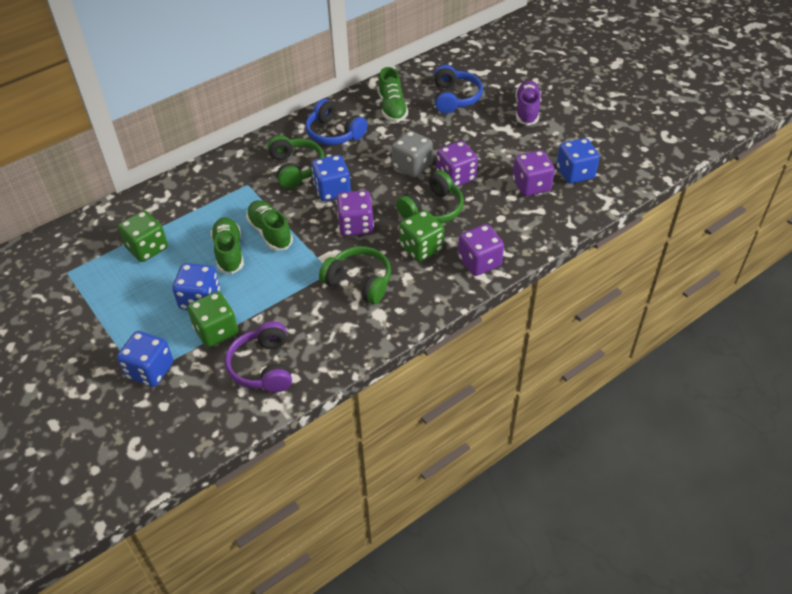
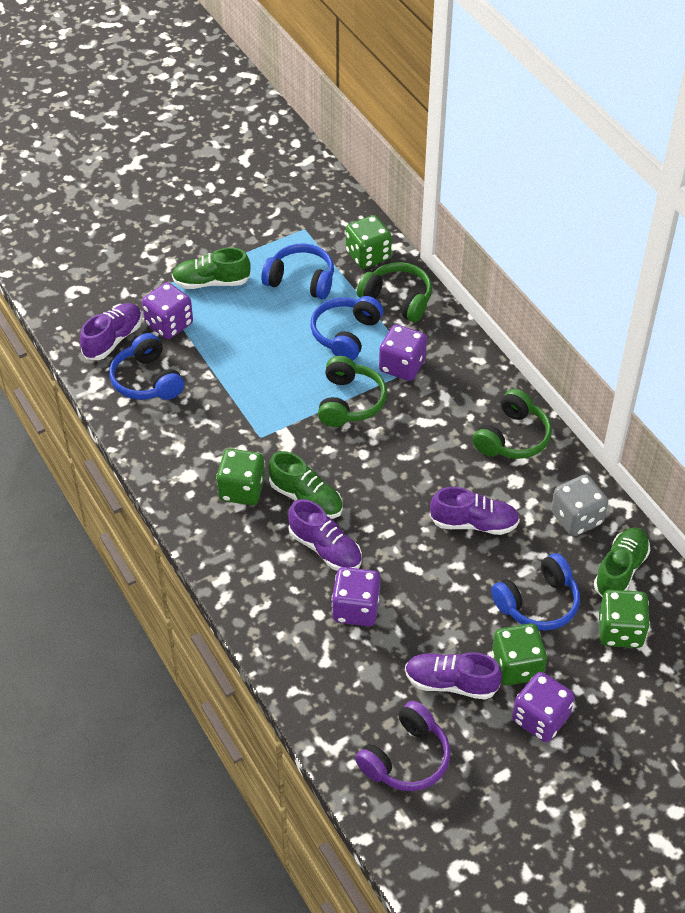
blue dice: 4 -> 0
blue headphones: 2 -> 4
green dice: 3 -> 4
purple shoe: 1 -> 4

